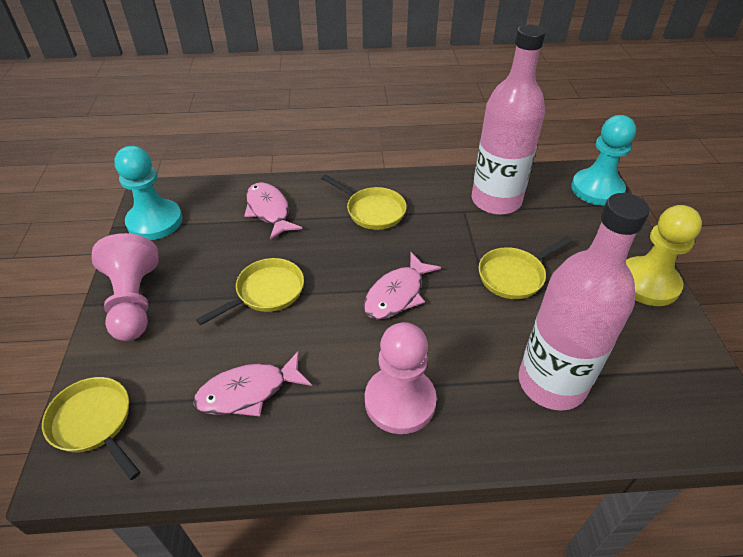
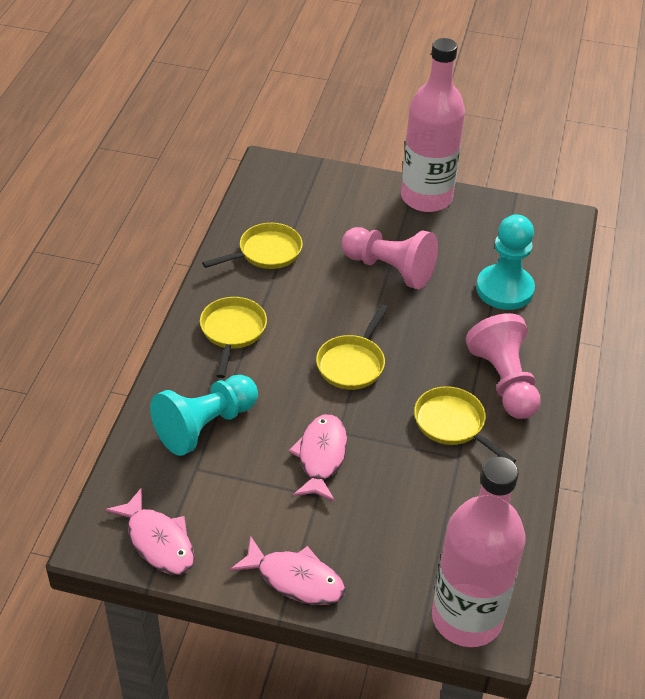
yellow pawn: 1 -> 0

